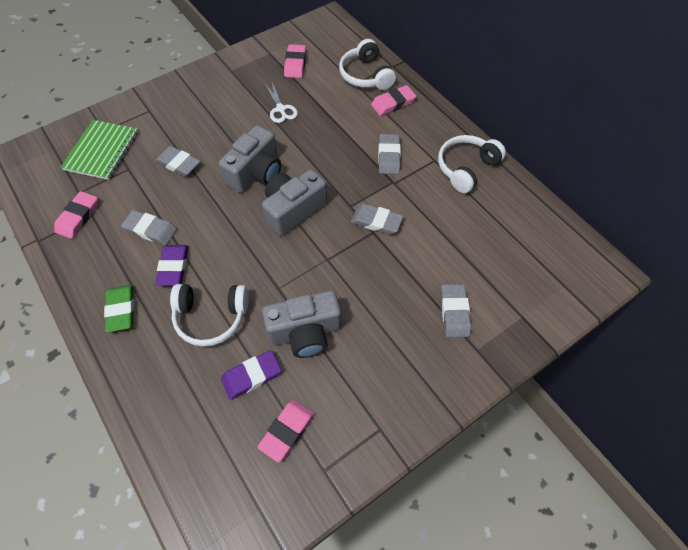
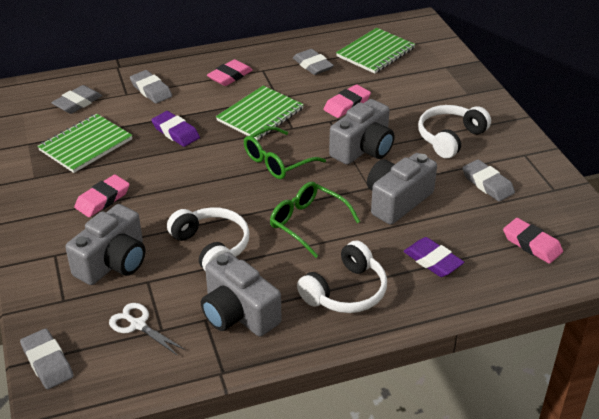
green eraser: 1 -> 0
green glasses: 0 -> 2
green notebook: 1 -> 3
grey camera: 3 -> 4

